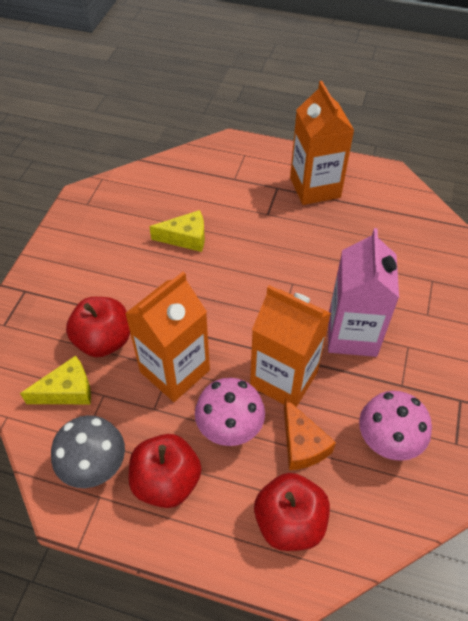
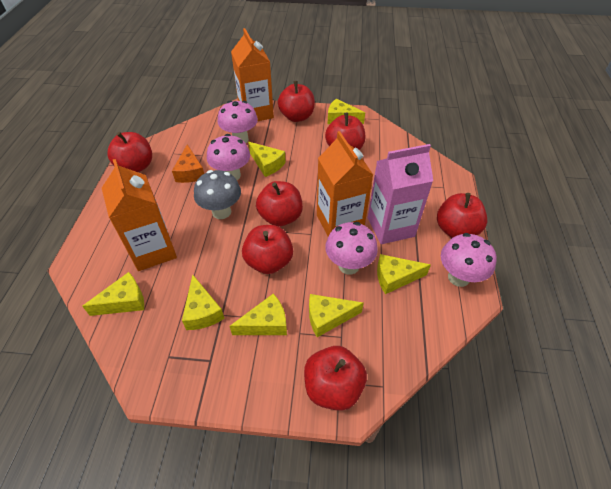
pink mushroom: 2 -> 4
red apple: 3 -> 7
yellow cheese: 2 -> 7

